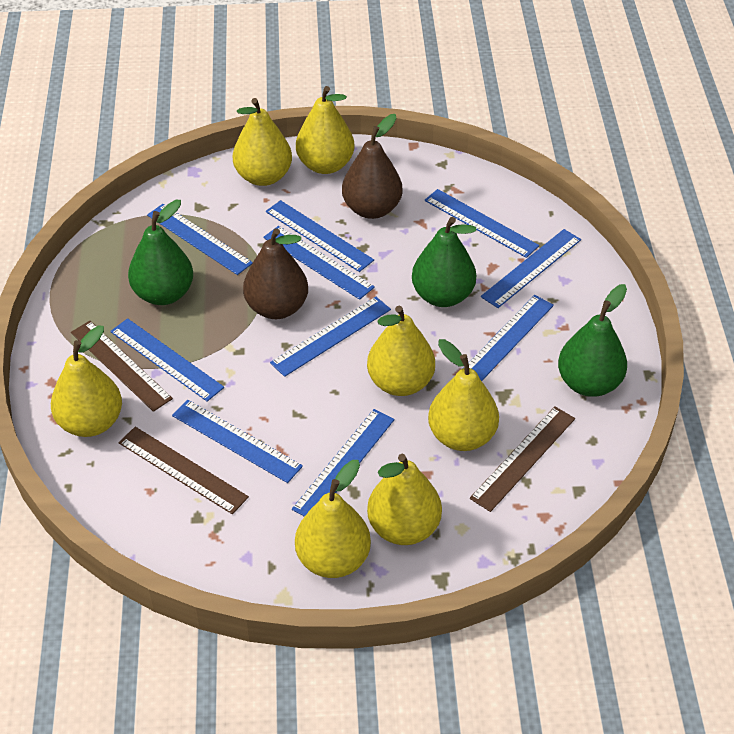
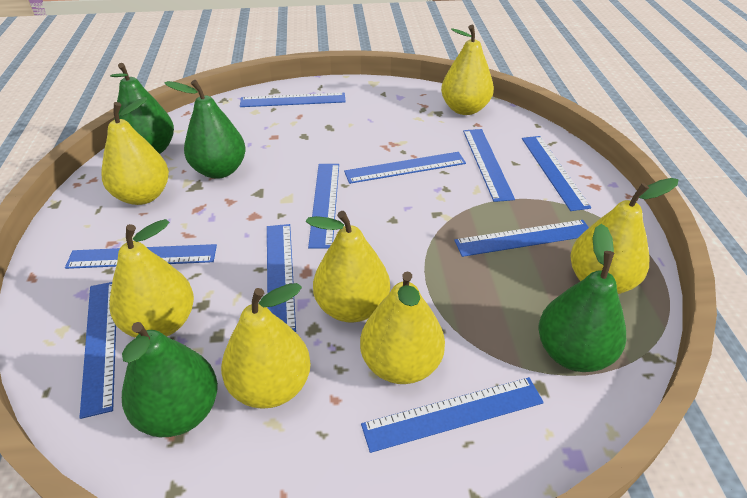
brown pear: 2 -> 0
brown ruler: 3 -> 0
green pear: 3 -> 4

